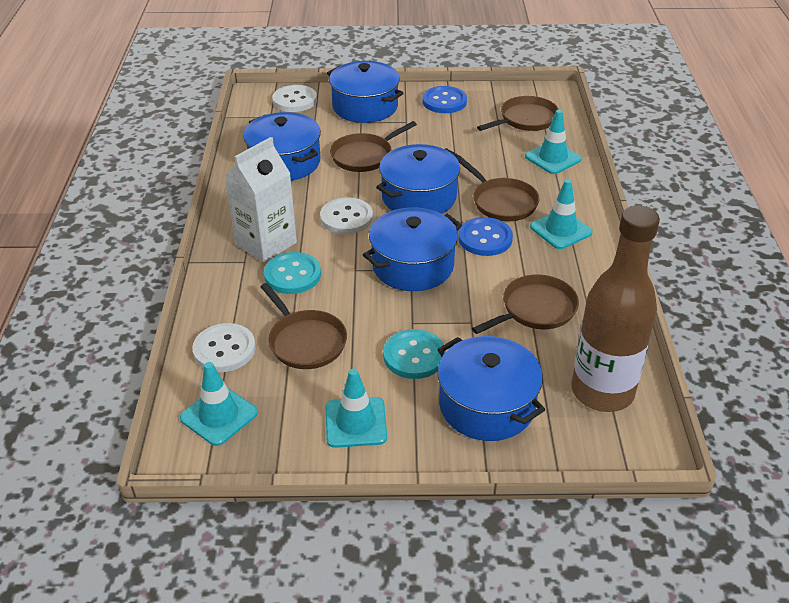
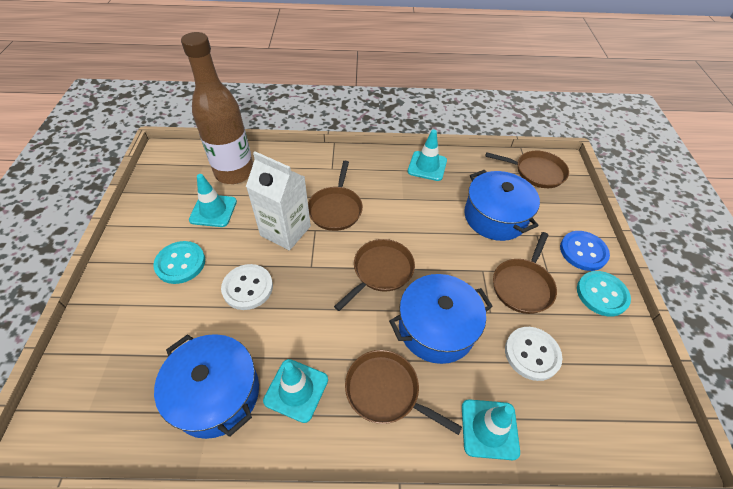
blue button: 2 -> 1
blue pot: 5 -> 3
white button: 3 -> 2

